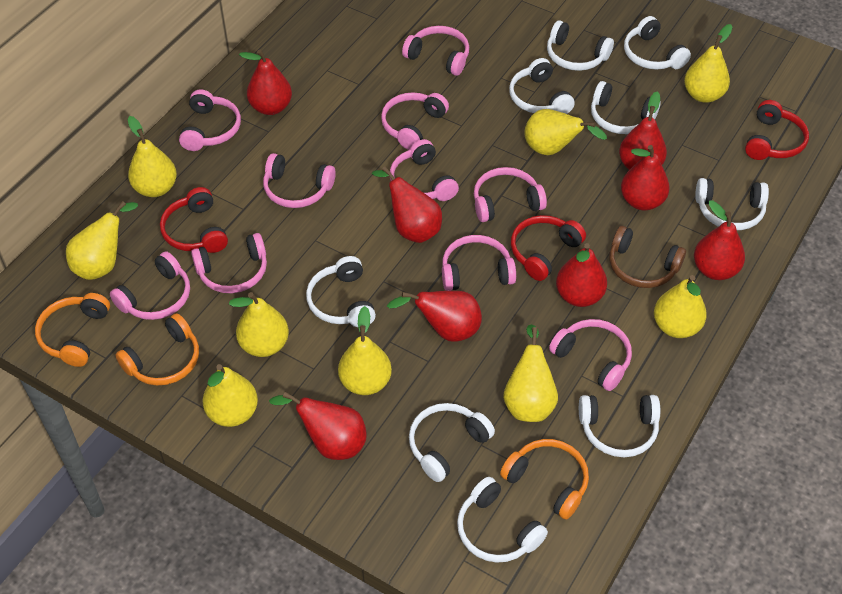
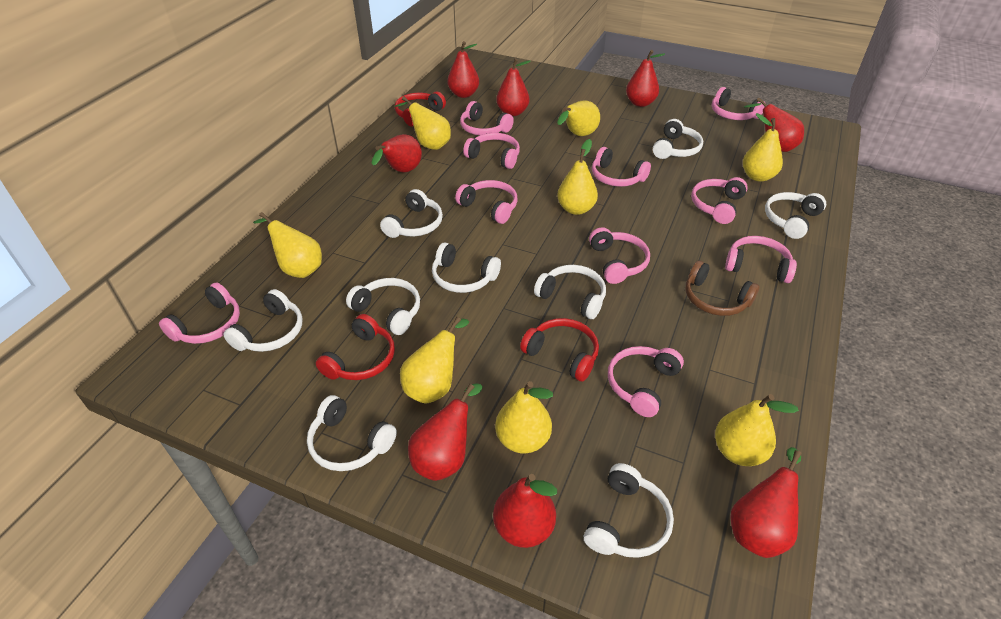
orange headphones: 3 -> 0
yellow pear: 9 -> 8

